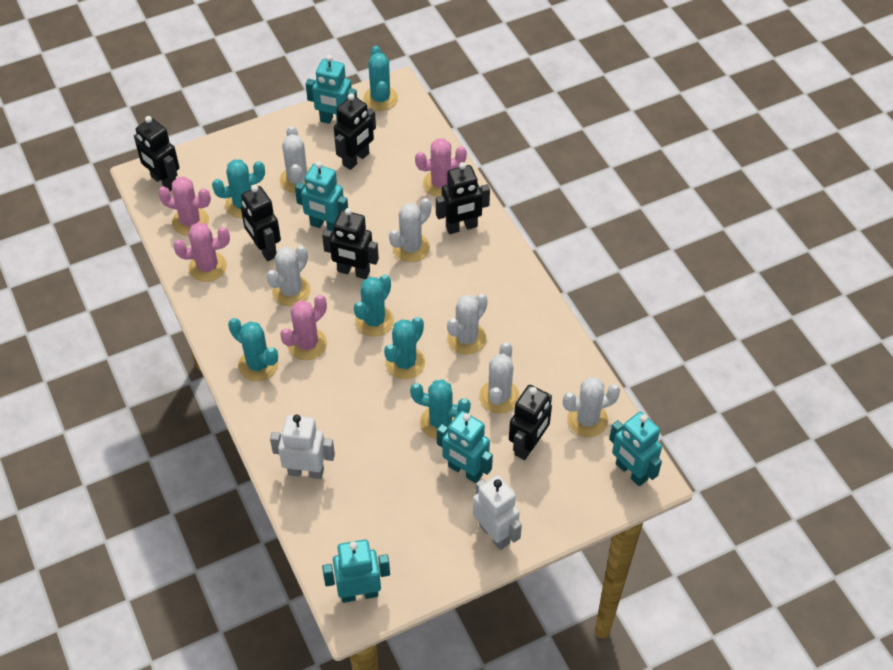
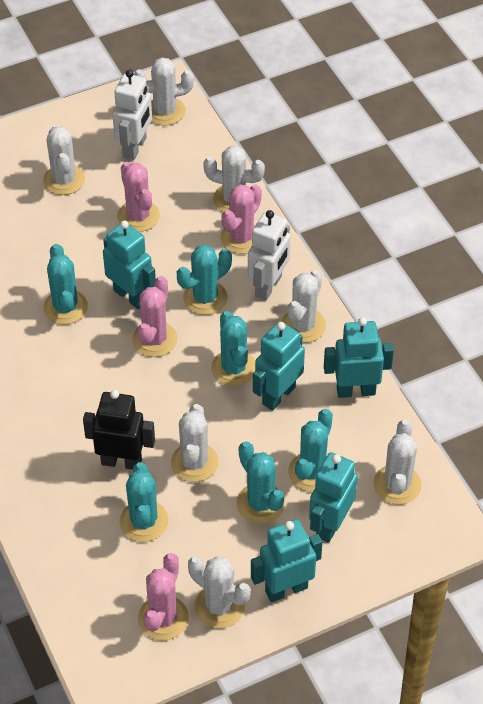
black robot: 6 -> 1
white cactus: 6 -> 7

